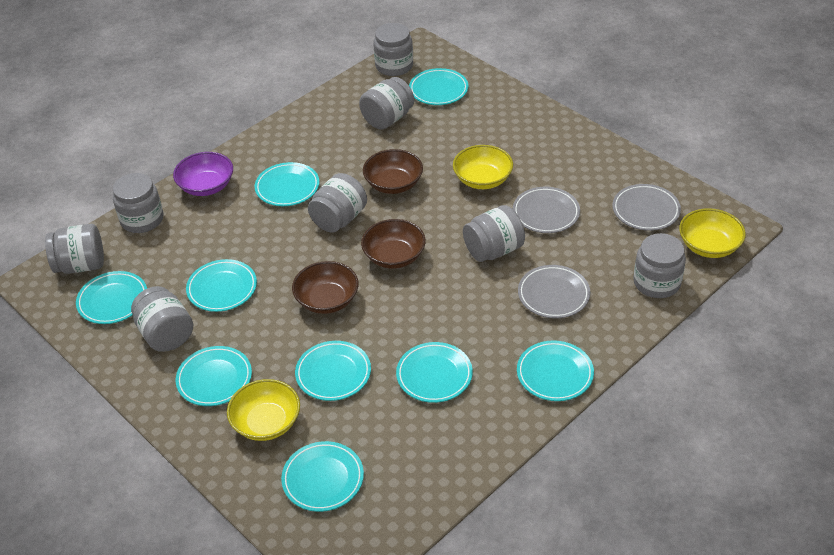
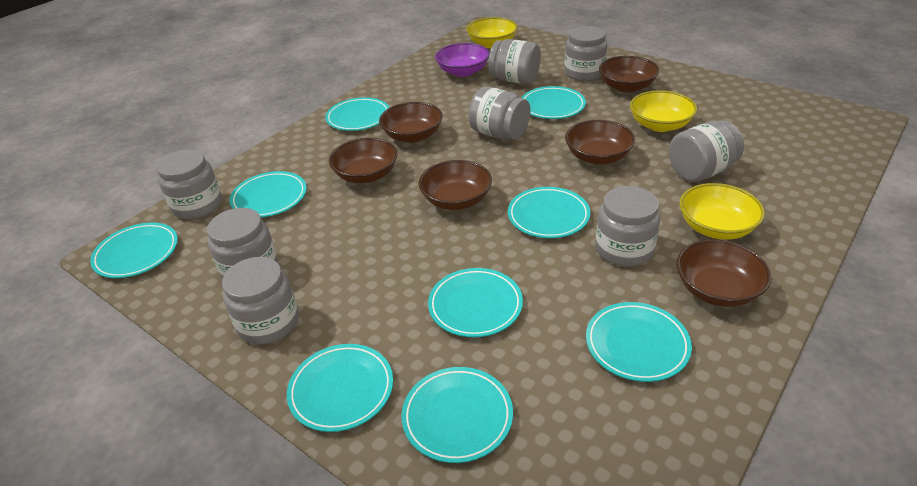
brown bowl: 3 -> 6
grey plate: 3 -> 0

